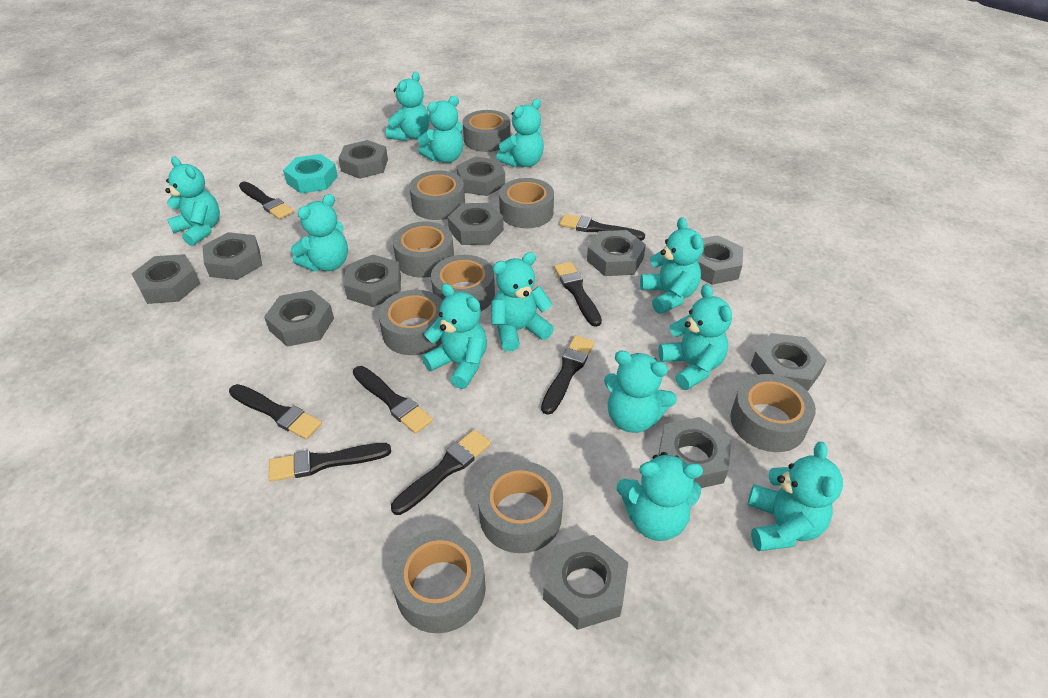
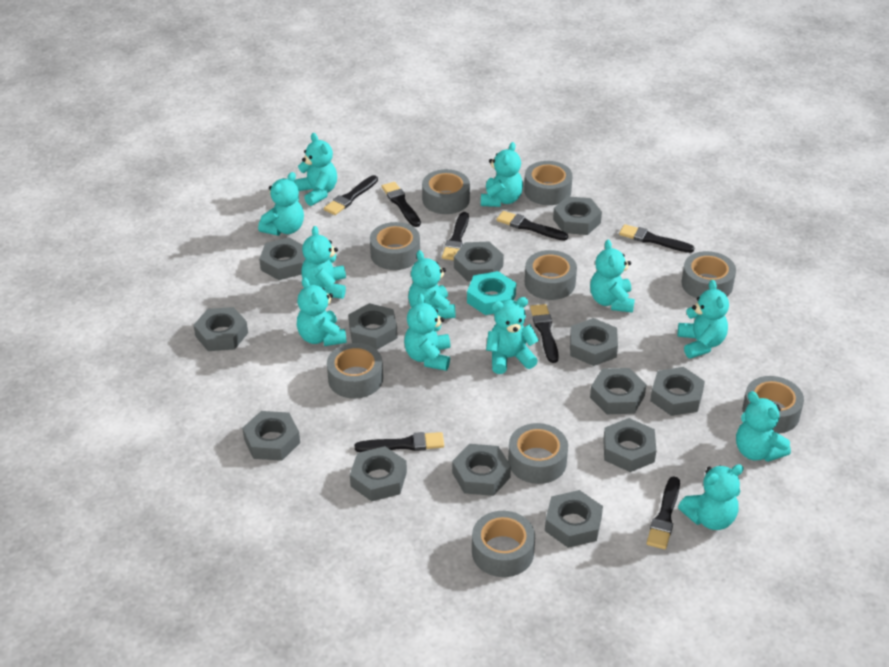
grey nut: 12 -> 13

